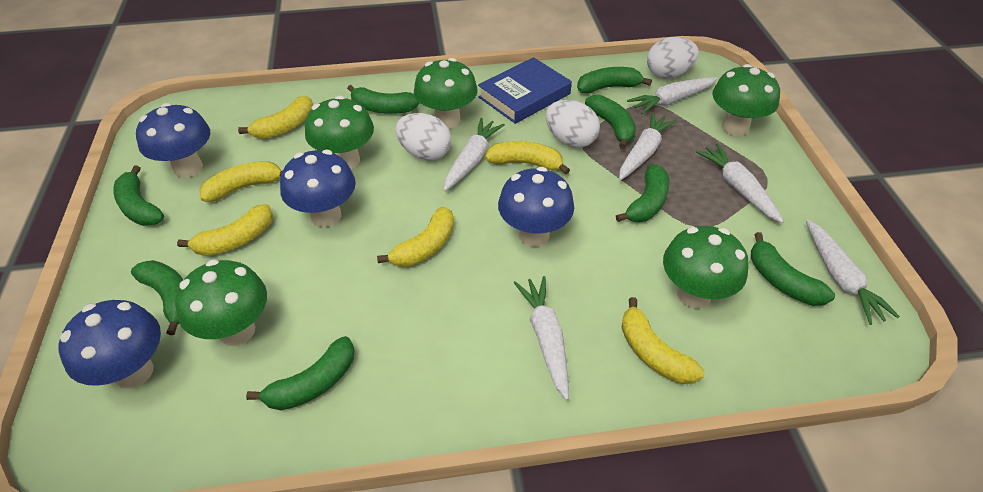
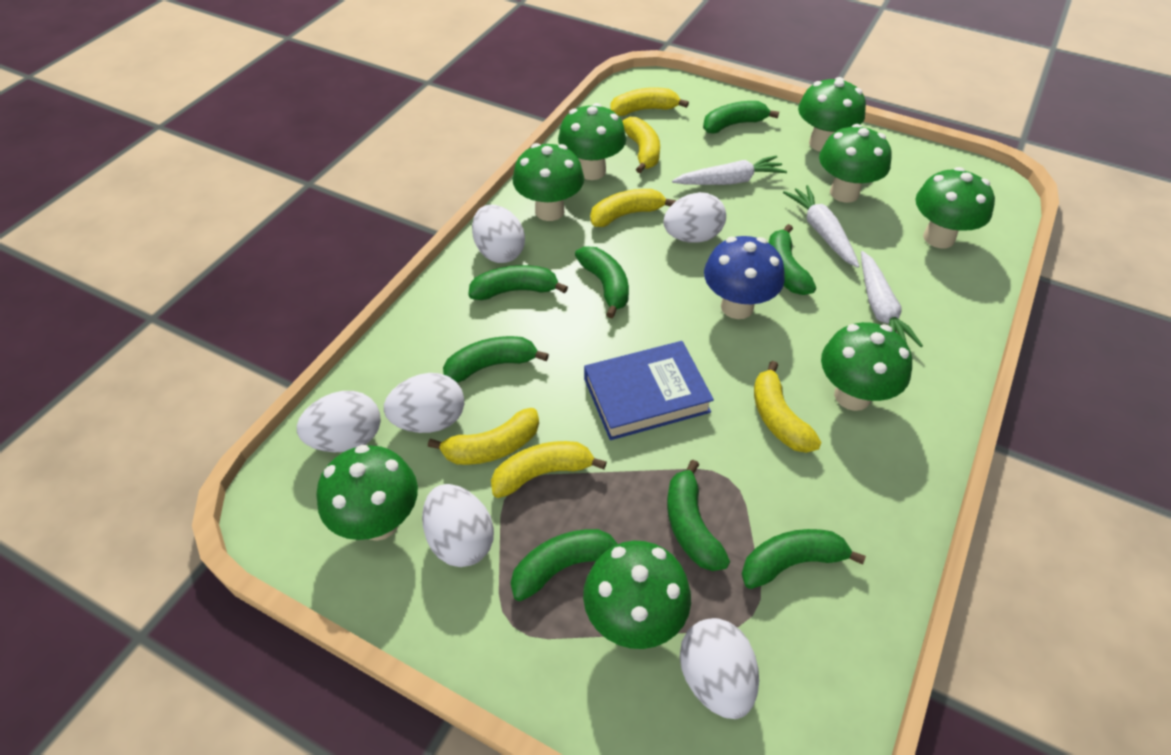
blue mushroom: 4 -> 1
green mushroom: 5 -> 8
white carrot: 6 -> 3
white egg: 3 -> 6

